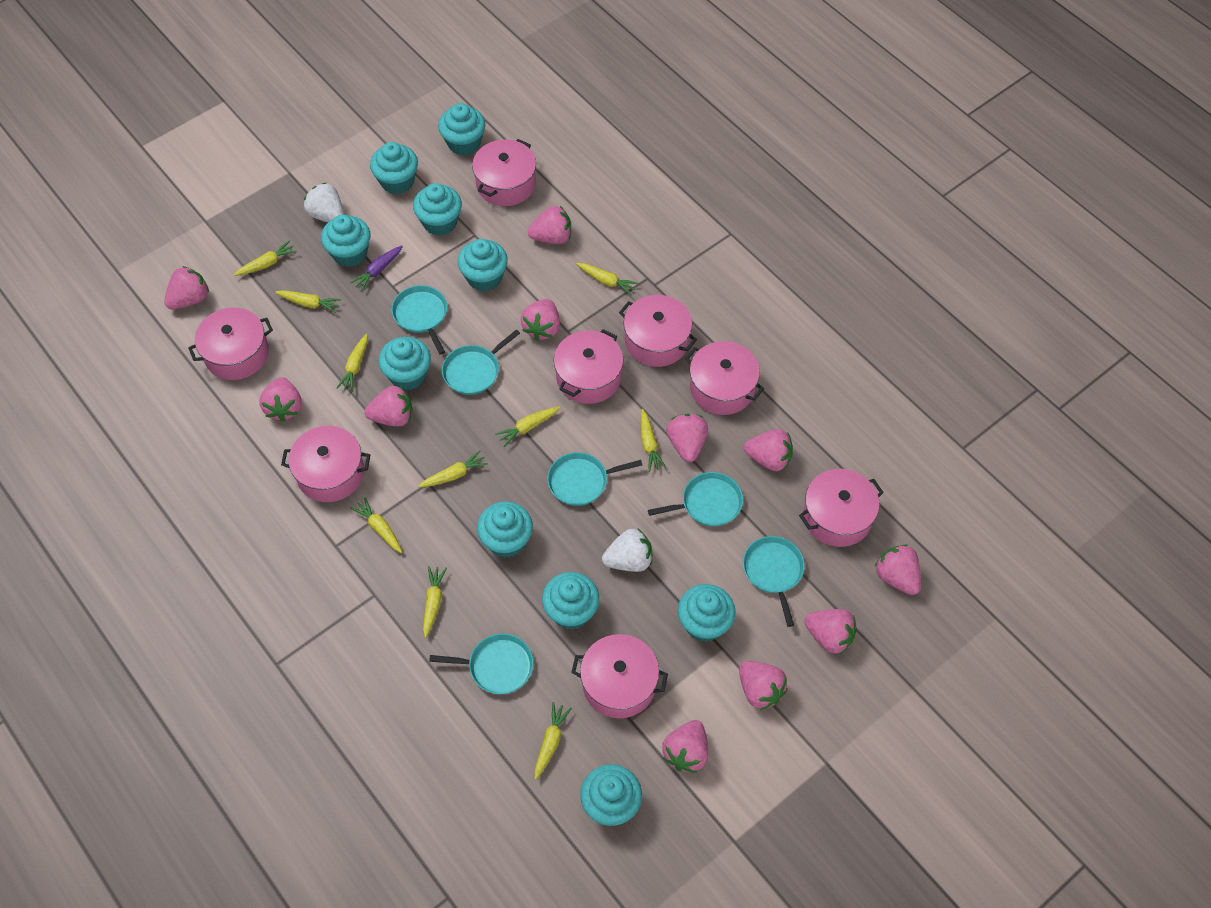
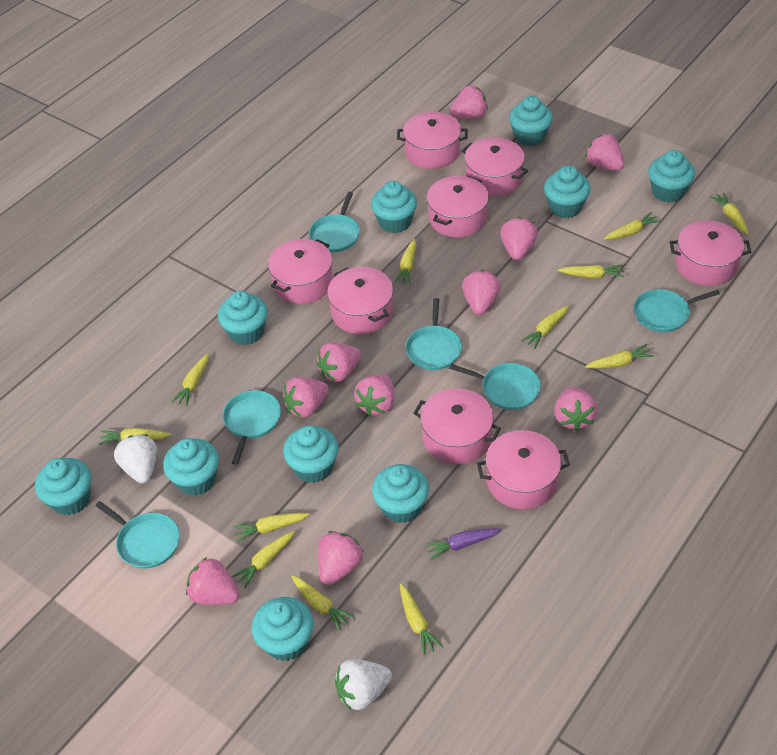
pink strawberry: 11 -> 10
yellow carrot: 10 -> 12

